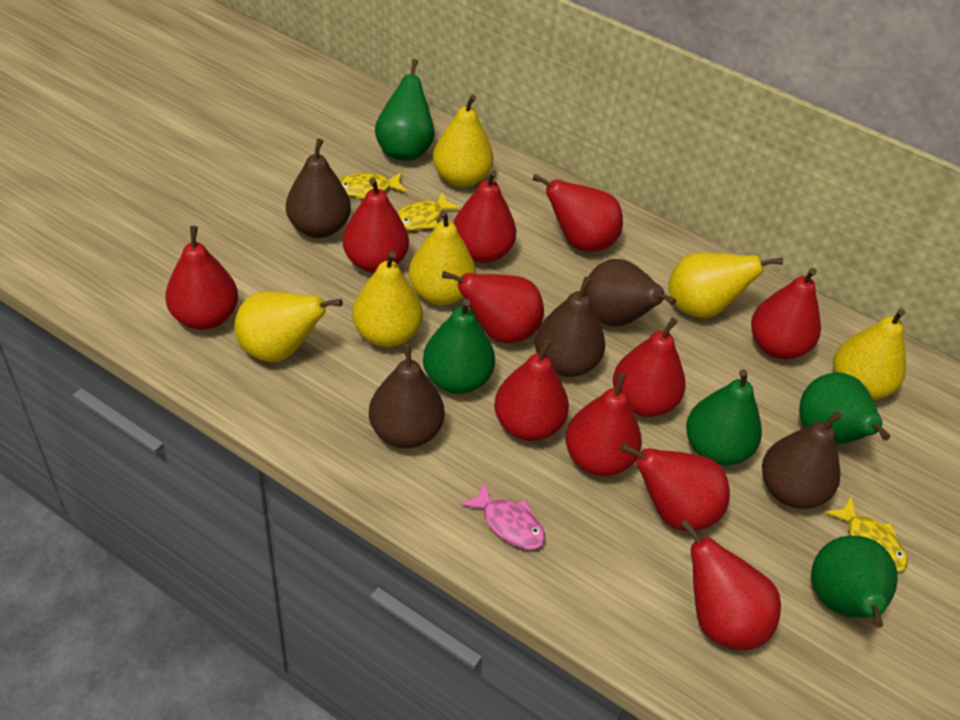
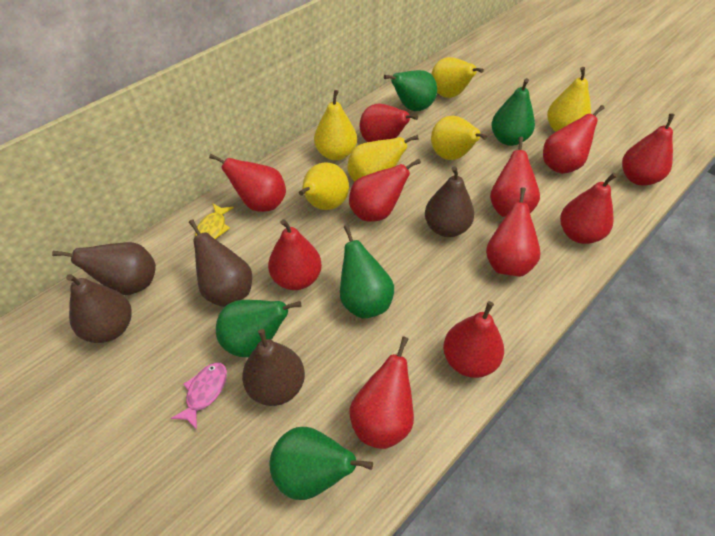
yellow fish: 3 -> 1

